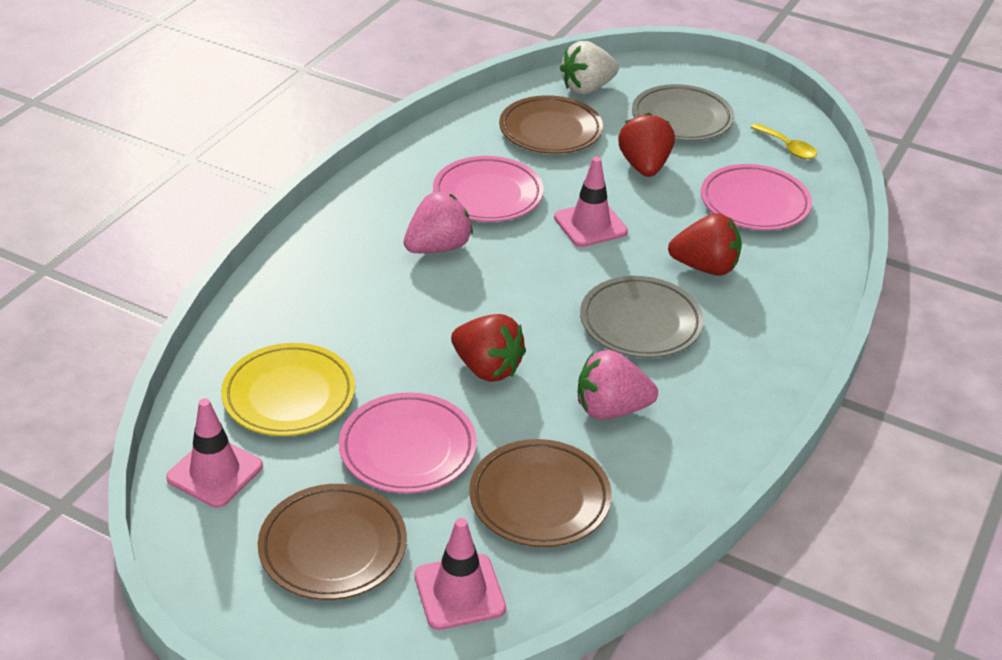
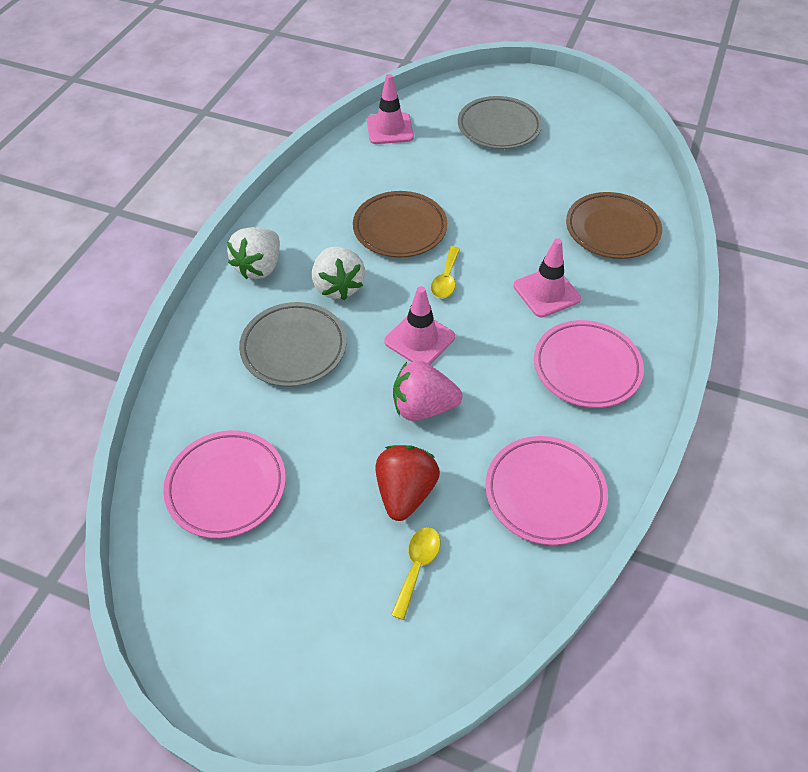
brown plate: 3 -> 2
pink strawberry: 2 -> 1
red strawberry: 3 -> 1
white strawberry: 1 -> 2
yellow plate: 1 -> 0
yellow spoon: 1 -> 2

